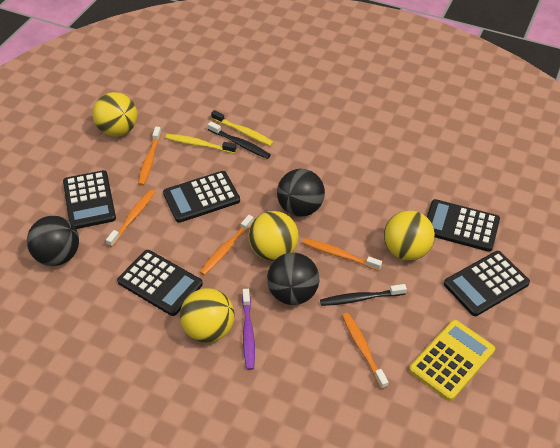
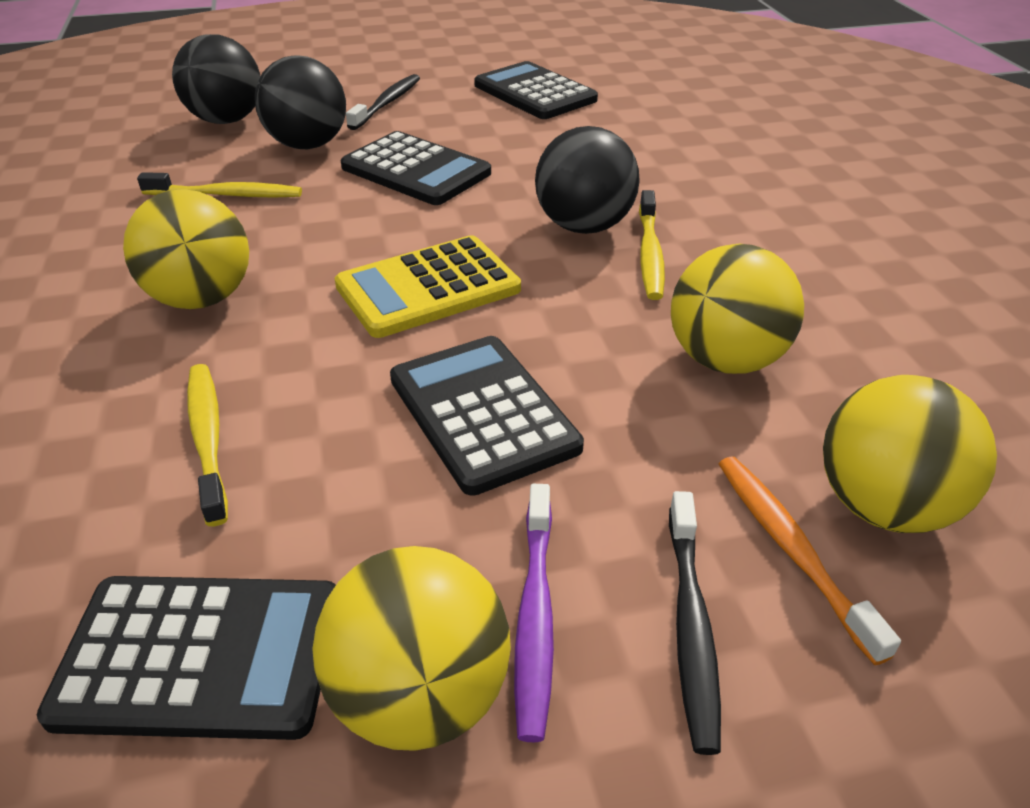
black calculator: 5 -> 4
orange toothbrush: 5 -> 1
yellow toothbrush: 2 -> 3

